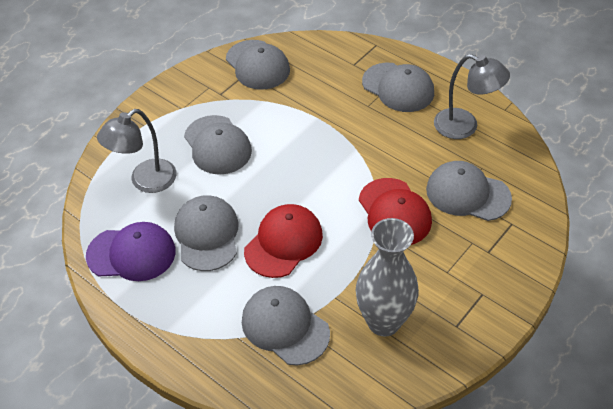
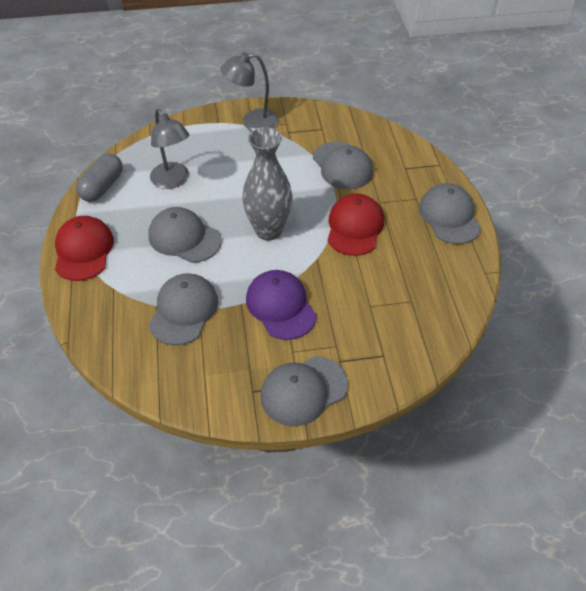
grey cap: 6 -> 5
grey capsule: 0 -> 1

